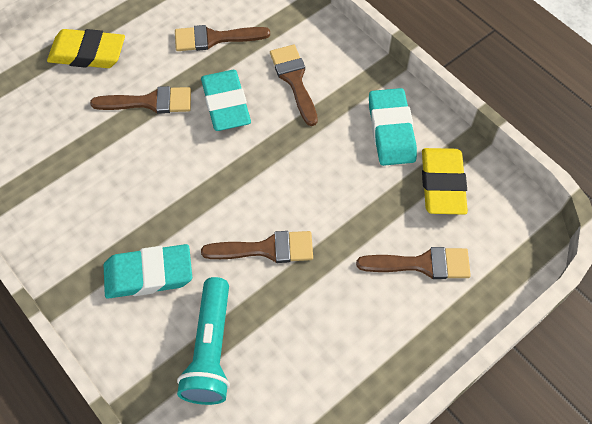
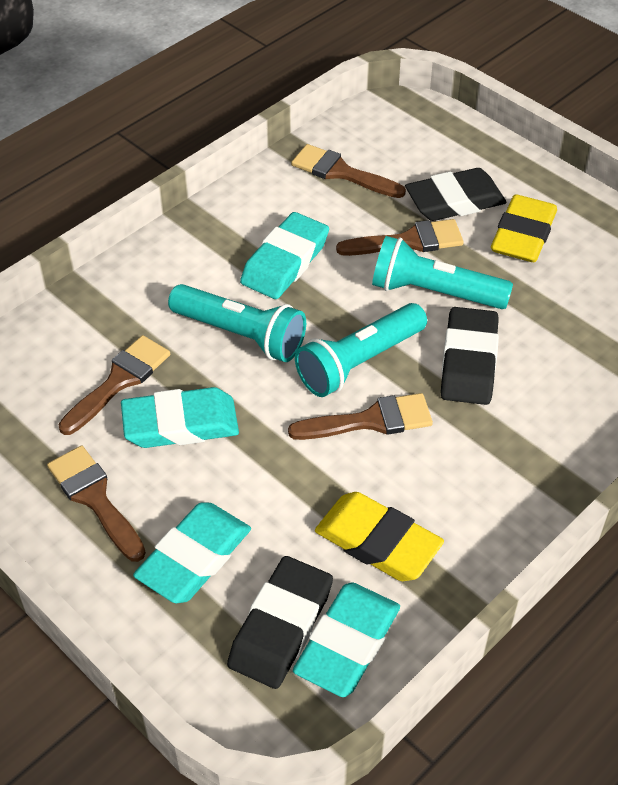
black eraser: 0 -> 3
turquoise eraser: 3 -> 4
turquoise flashlight: 1 -> 3

